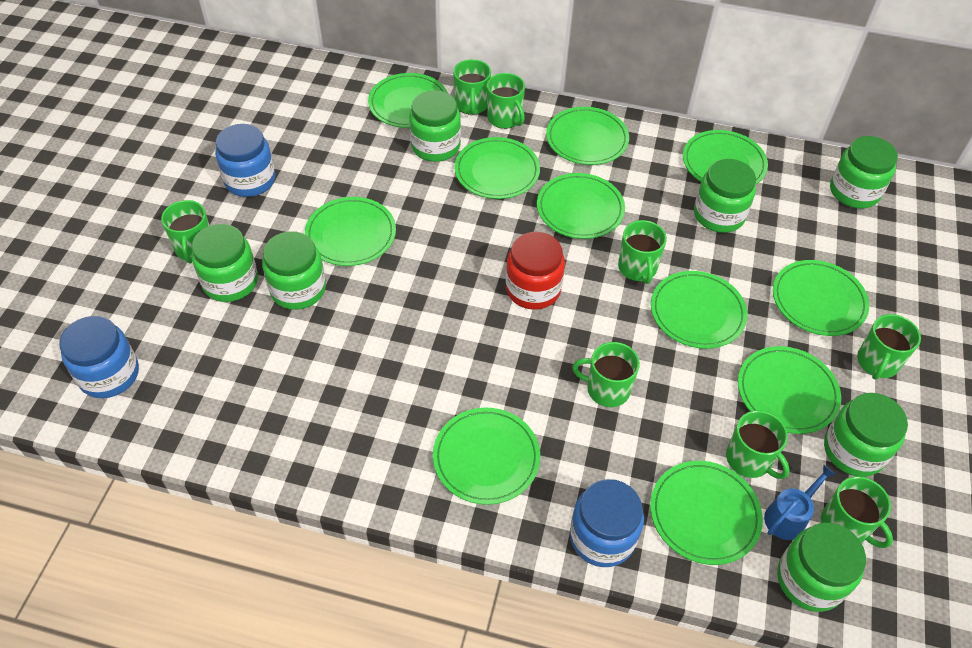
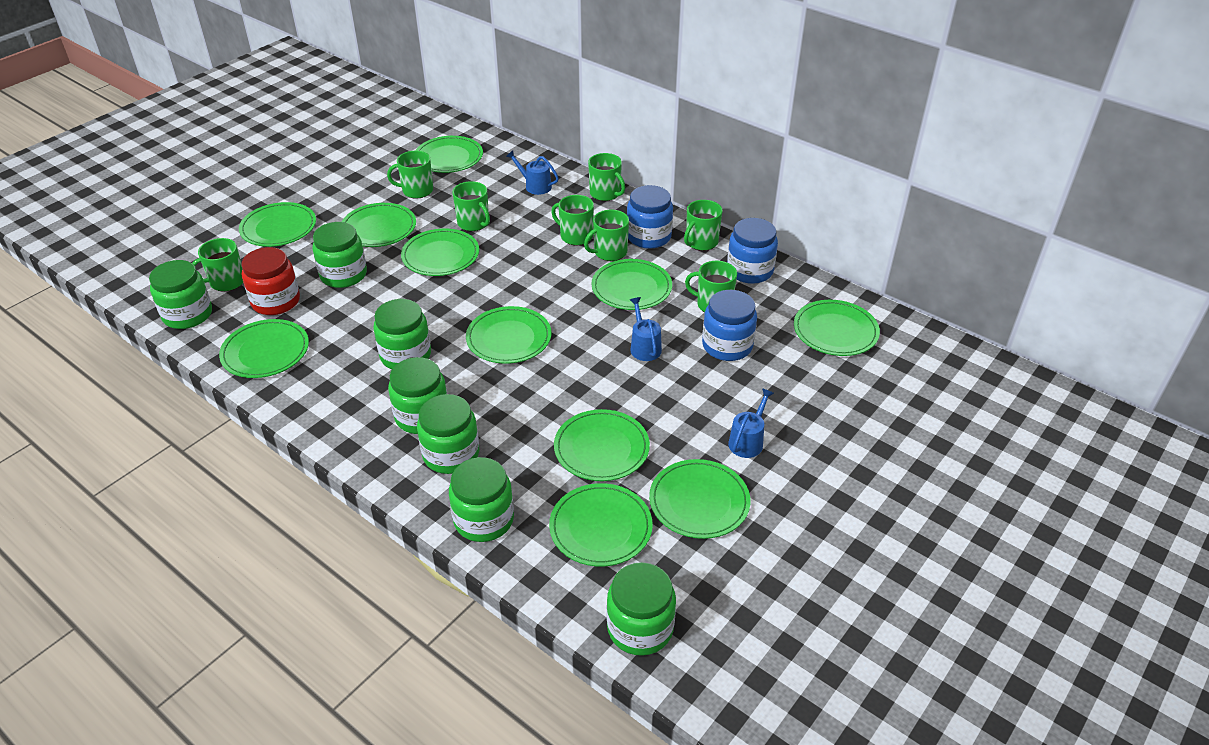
blue watering can: 1 -> 3

